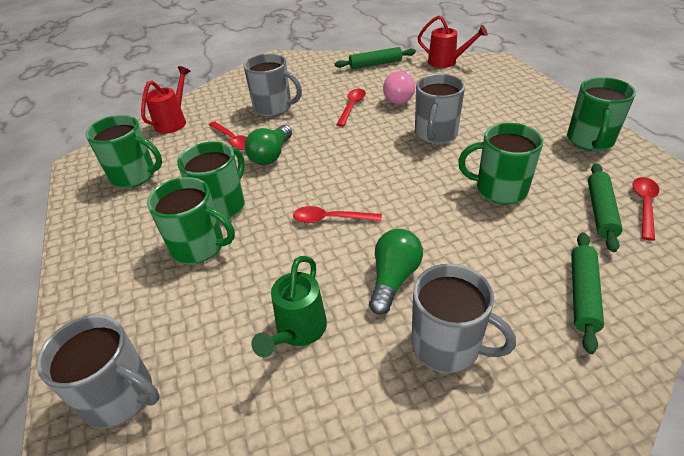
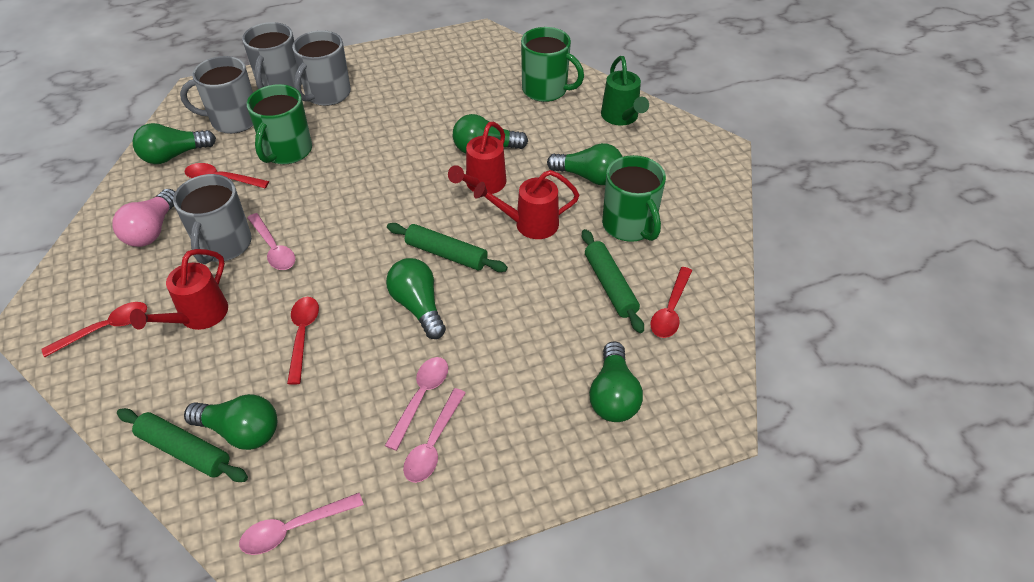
green light bulb: 2 -> 6
green mug: 5 -> 3
pink spoon: 0 -> 4
red watering can: 2 -> 3

